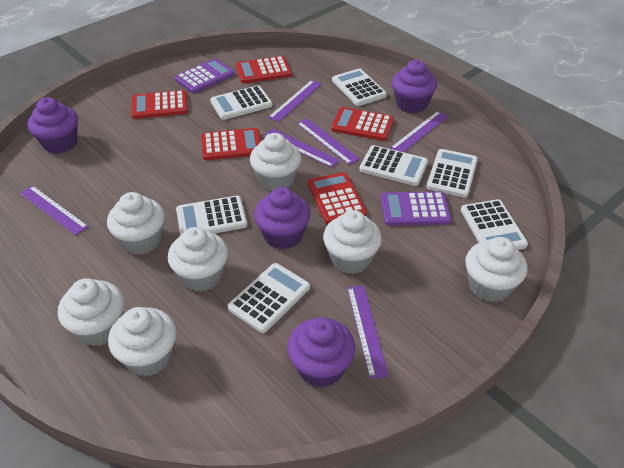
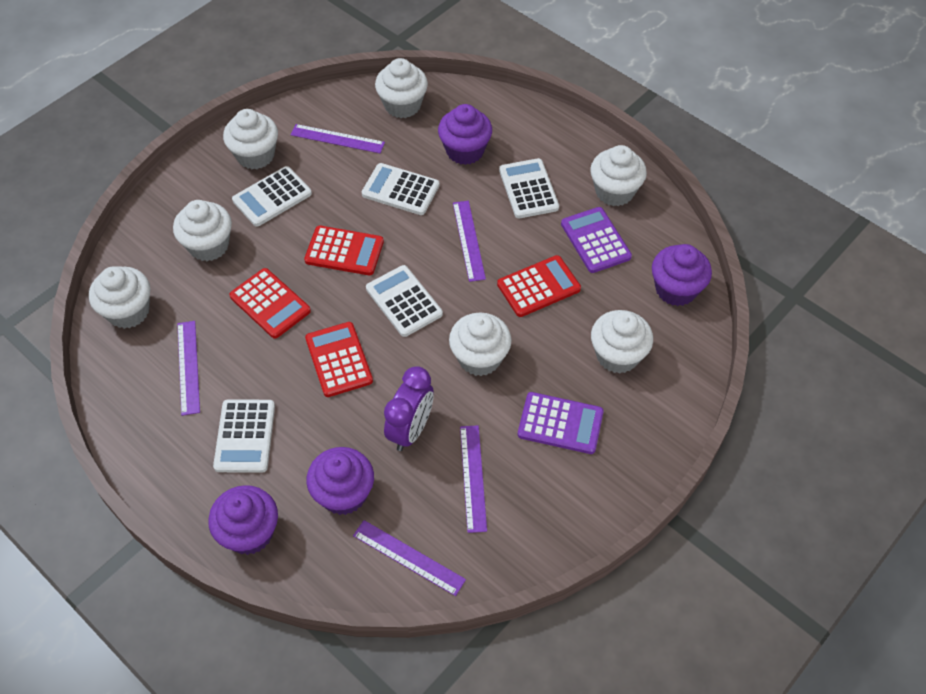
purple clock: 0 -> 1
purple ruler: 6 -> 5
red calculator: 5 -> 4
white calculator: 7 -> 5

